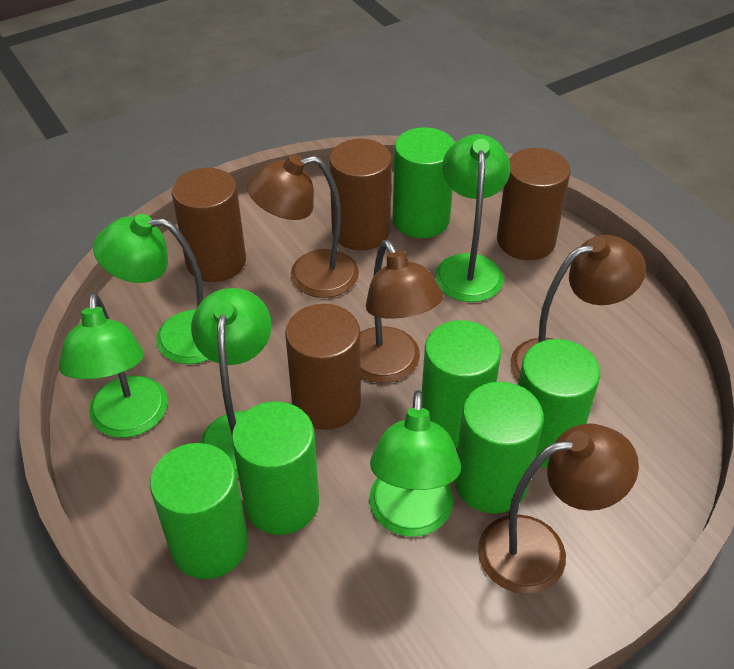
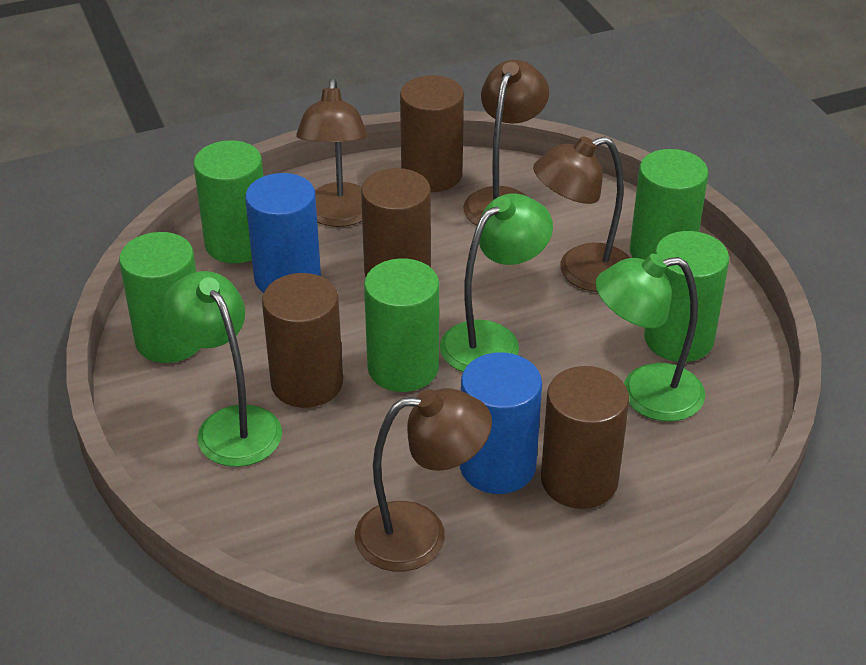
blue cylinder: 0 -> 2
green cylinder: 6 -> 5
green lamp: 5 -> 3

